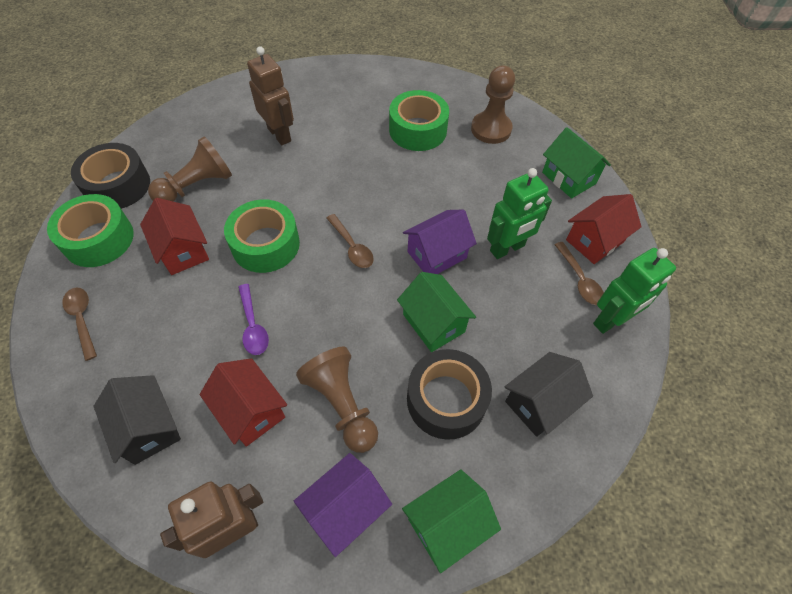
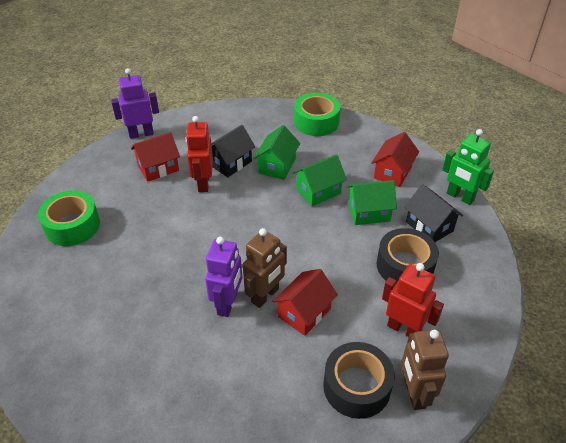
brown pawn: 3 -> 0
brown spoon: 3 -> 0
green robot: 2 -> 1
green tape: 3 -> 2
purple house: 2 -> 0
purple robot: 0 -> 2
purple spoon: 1 -> 0
red robot: 0 -> 2

